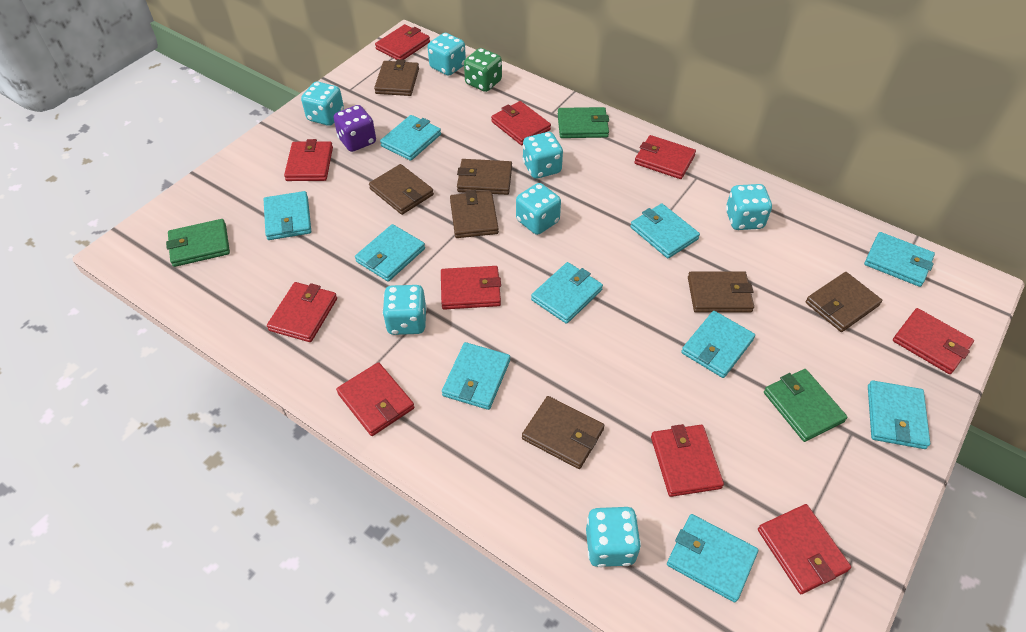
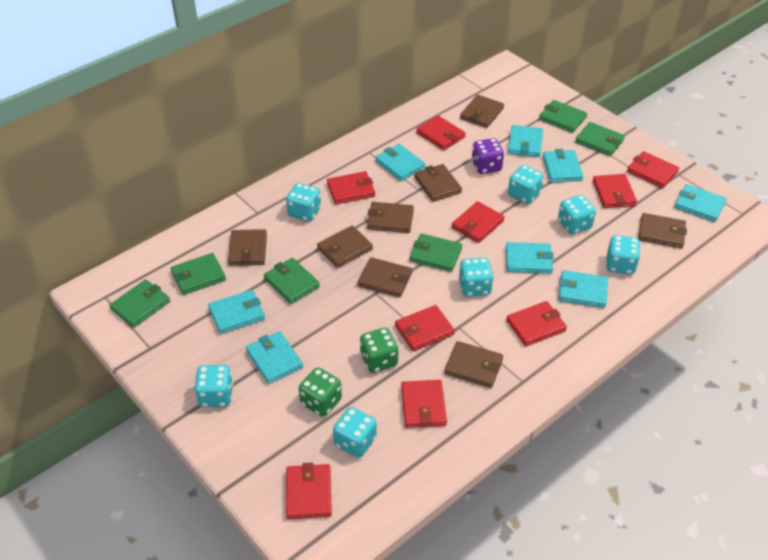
brown wallet: 7 -> 8
green dice: 1 -> 2
green wallet: 3 -> 6
red wallet: 10 -> 9
turquoise wallet: 10 -> 8

